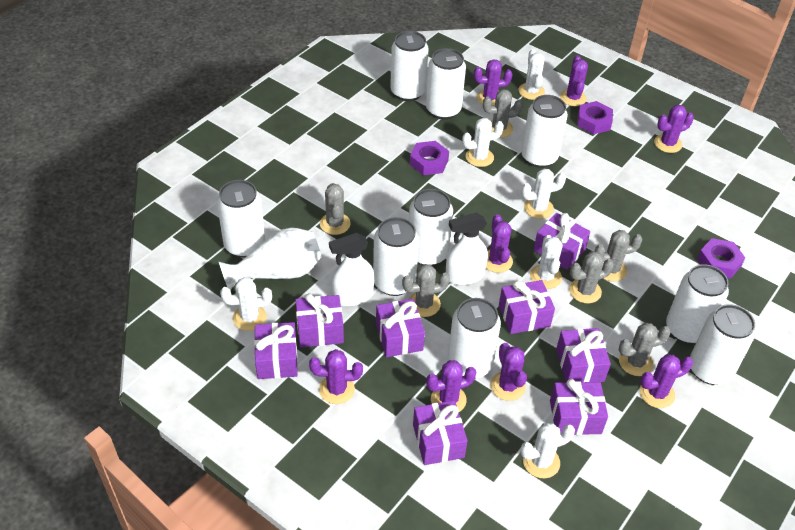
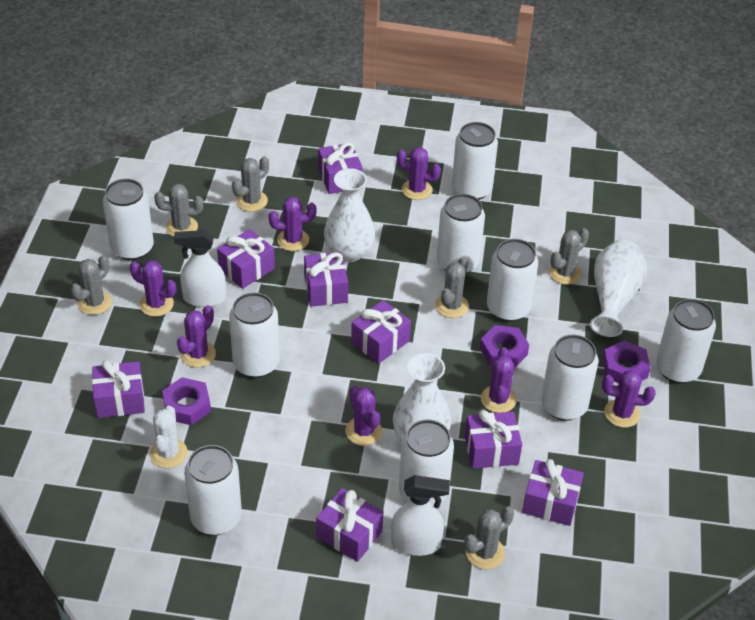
purple cactus: 8 -> 7
white cactus: 6 -> 1
white vase: 1 -> 3

